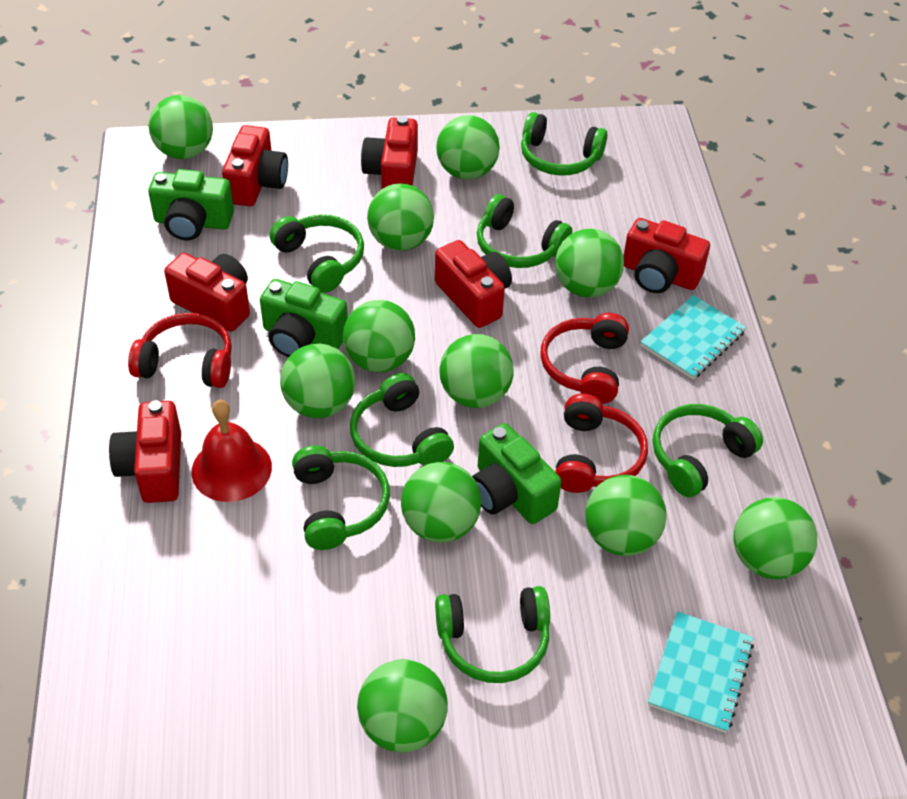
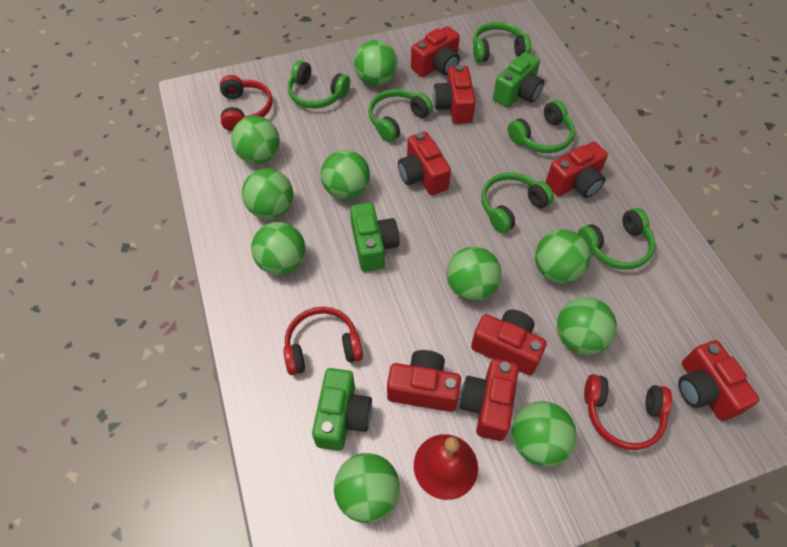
green ball: 11 -> 10
green headphones: 7 -> 6
red camera: 6 -> 8
turquoise notebook: 2 -> 0

